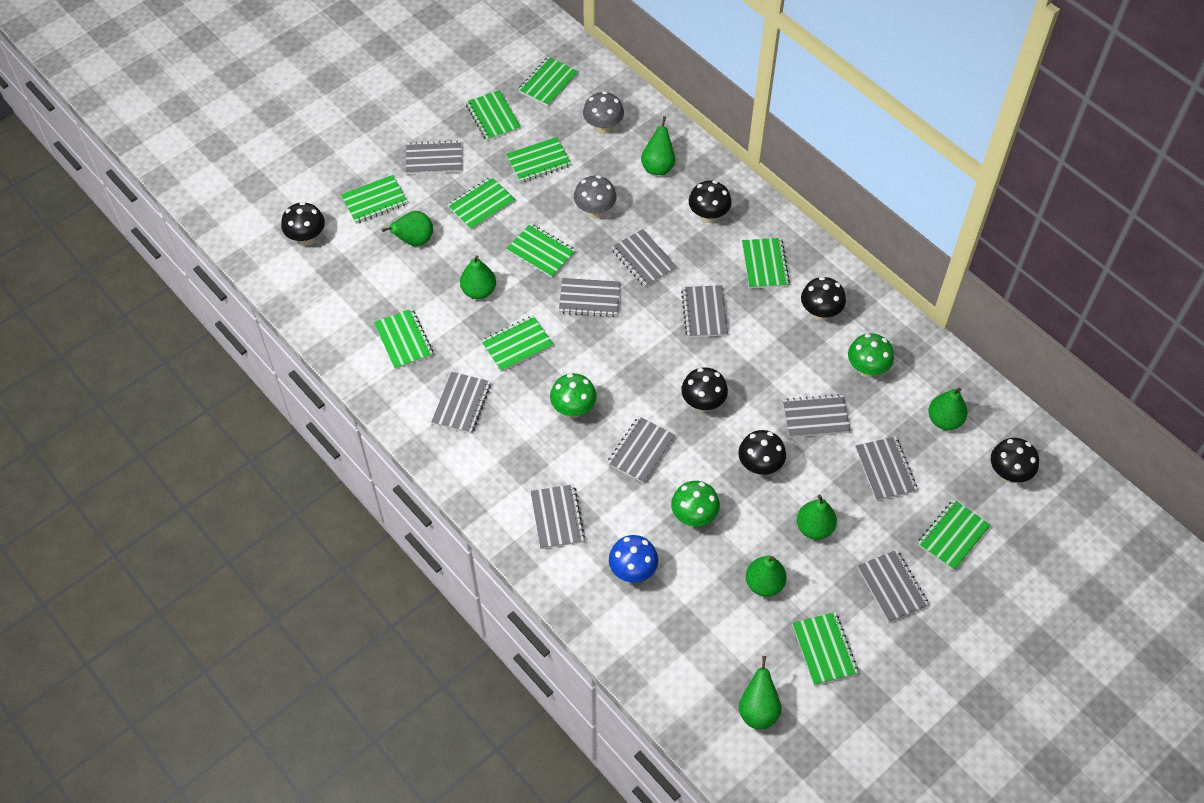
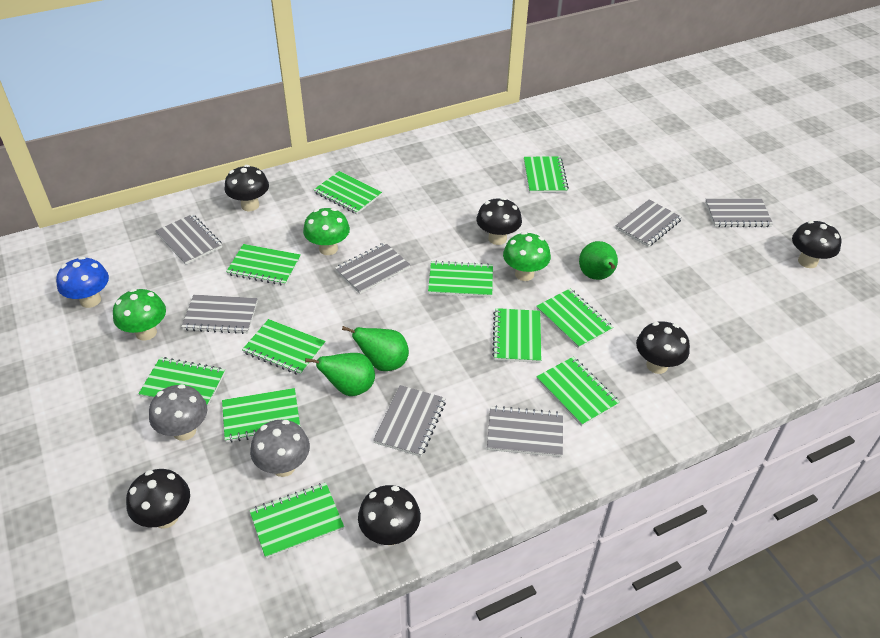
green pear: 7 -> 3
grey notebook: 10 -> 7

